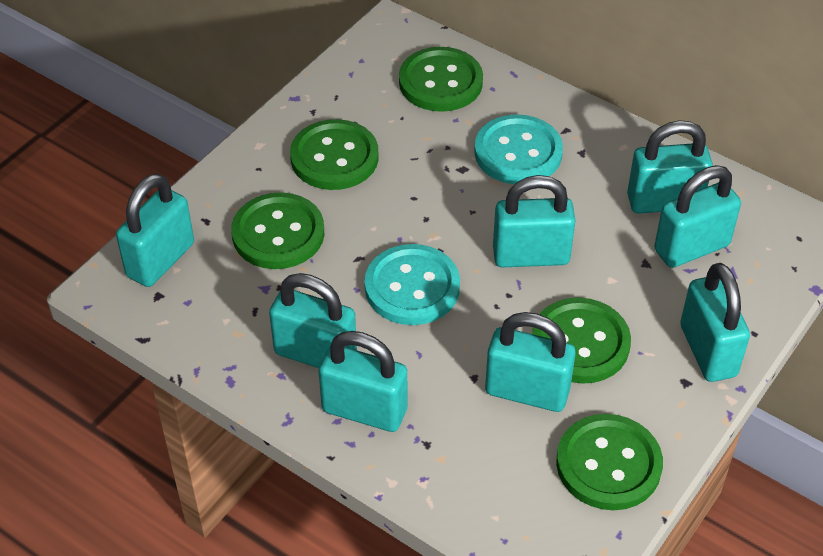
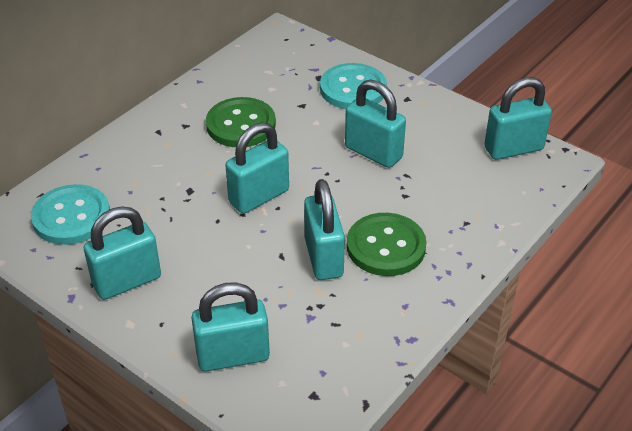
green button: 5 -> 2
turquoise padlock: 8 -> 6

